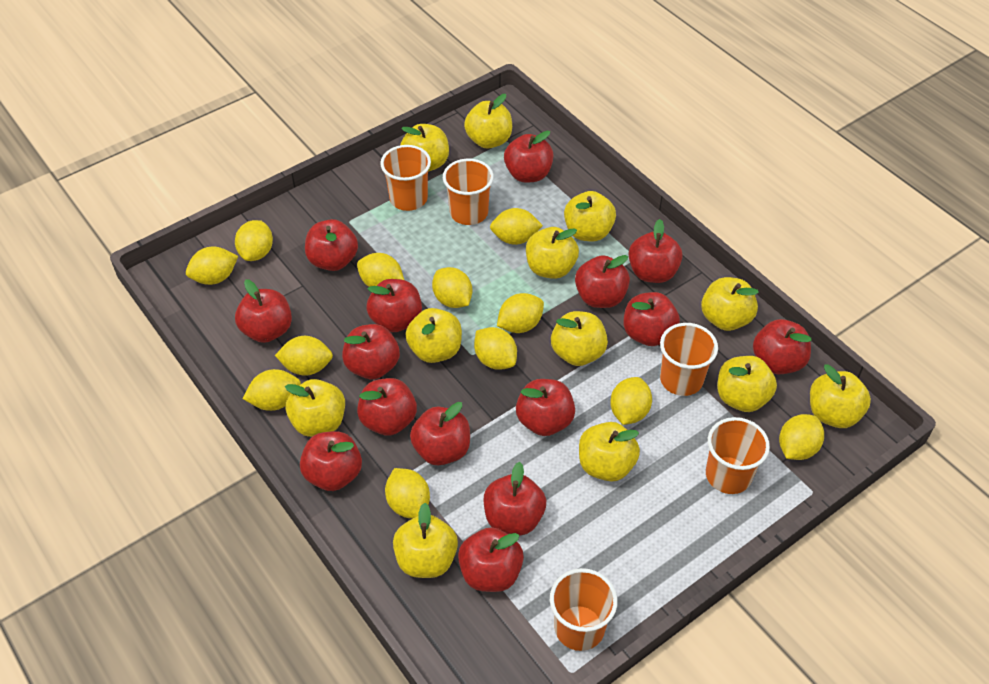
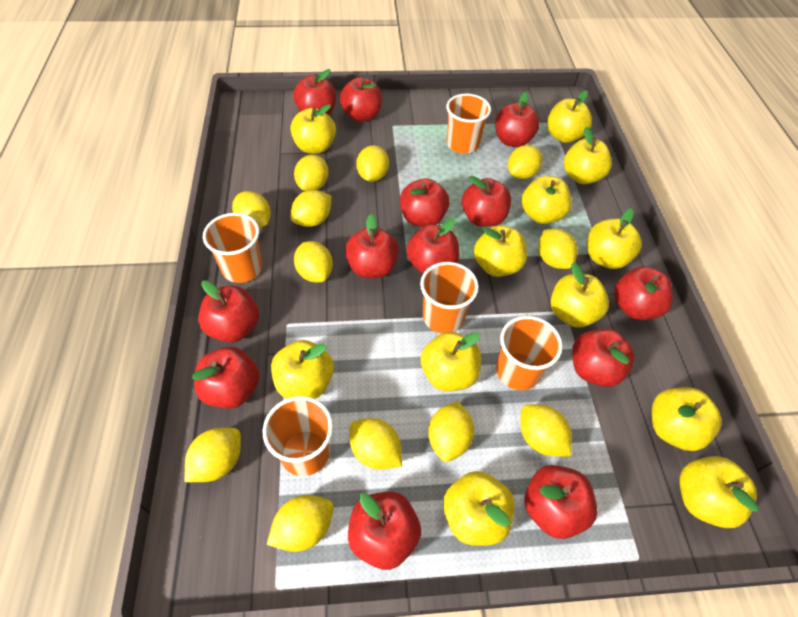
red apple: 15 -> 13

